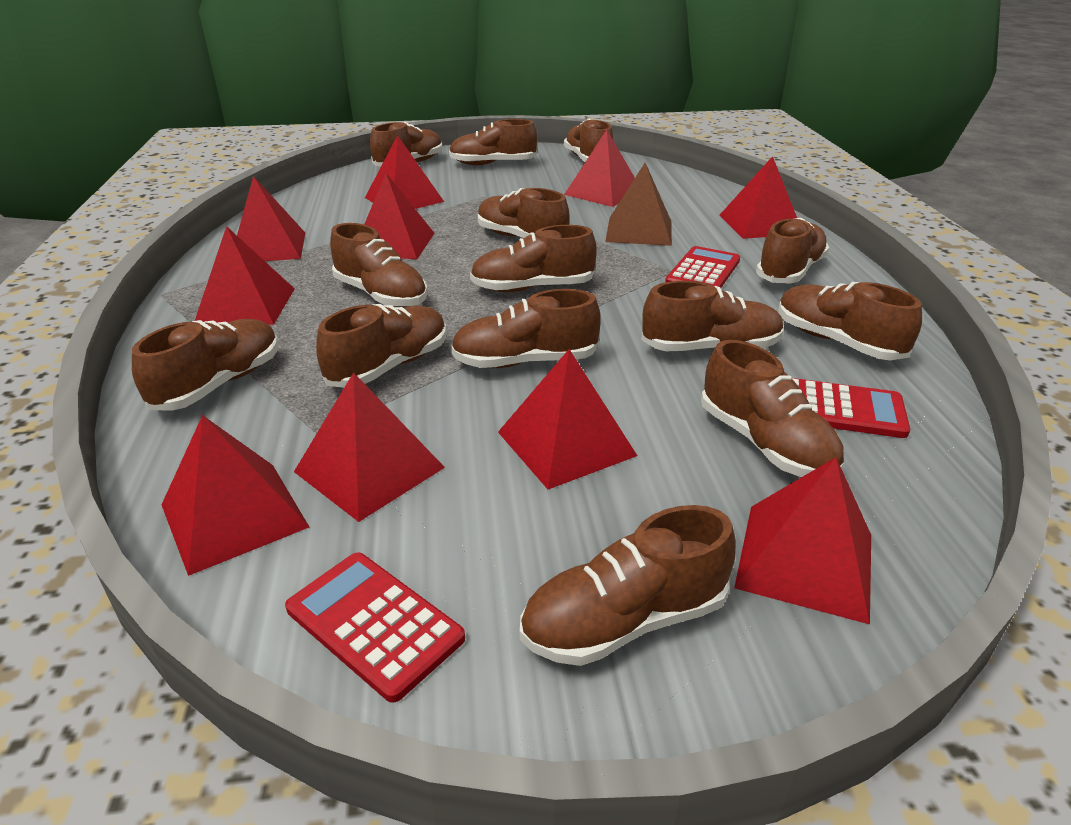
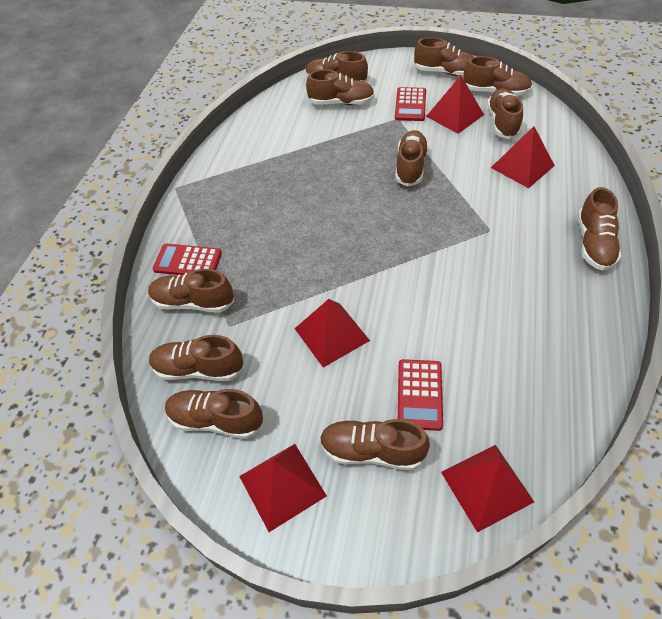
brown pyramid: 1 -> 0
brown shoe: 14 -> 11
red pyramid: 10 -> 5

